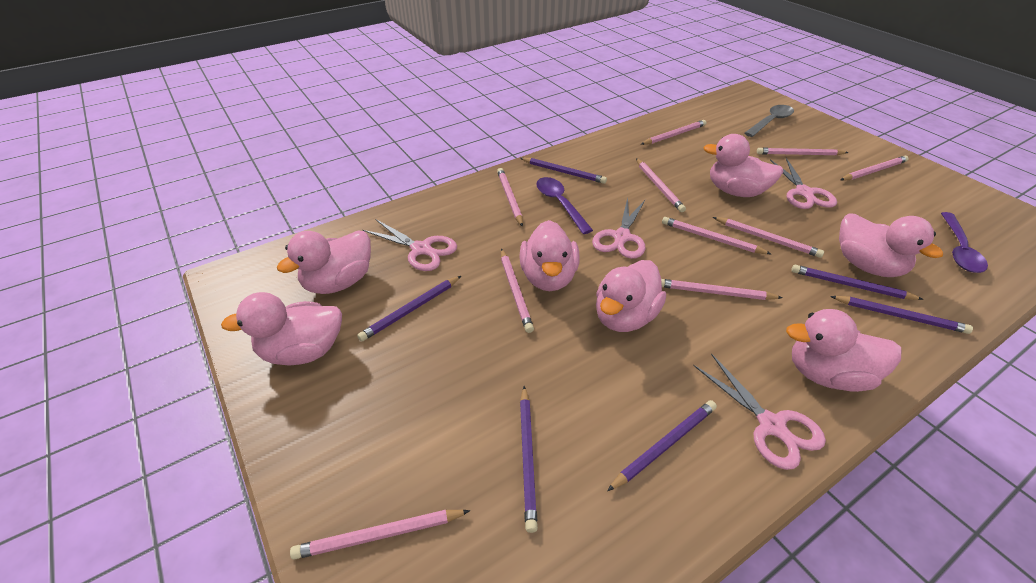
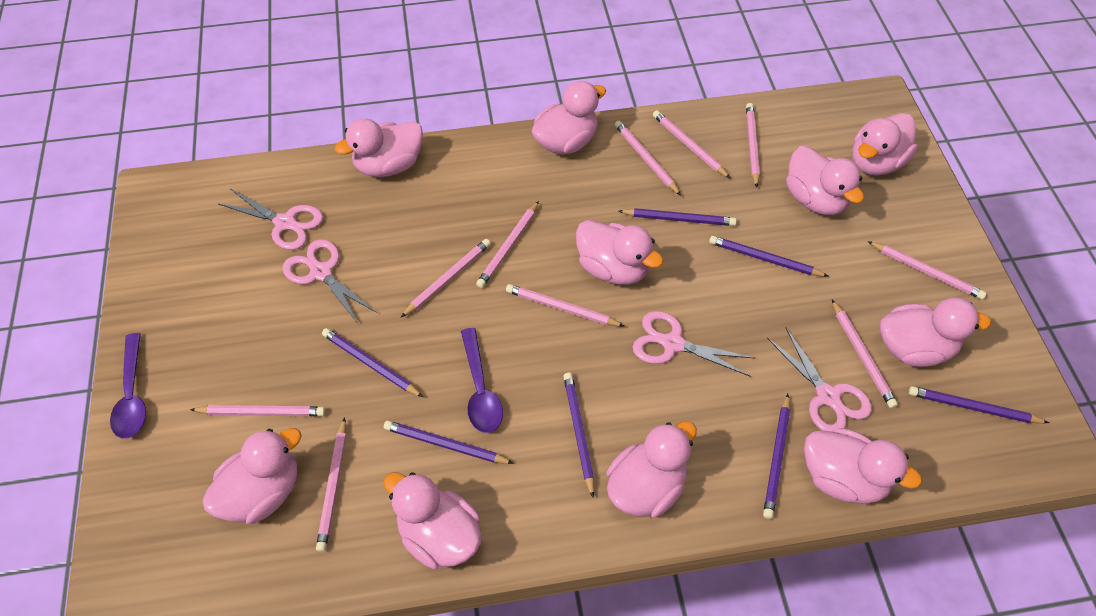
grey spoon: 1 -> 0
pink duck: 7 -> 10
purple pencil: 6 -> 7

